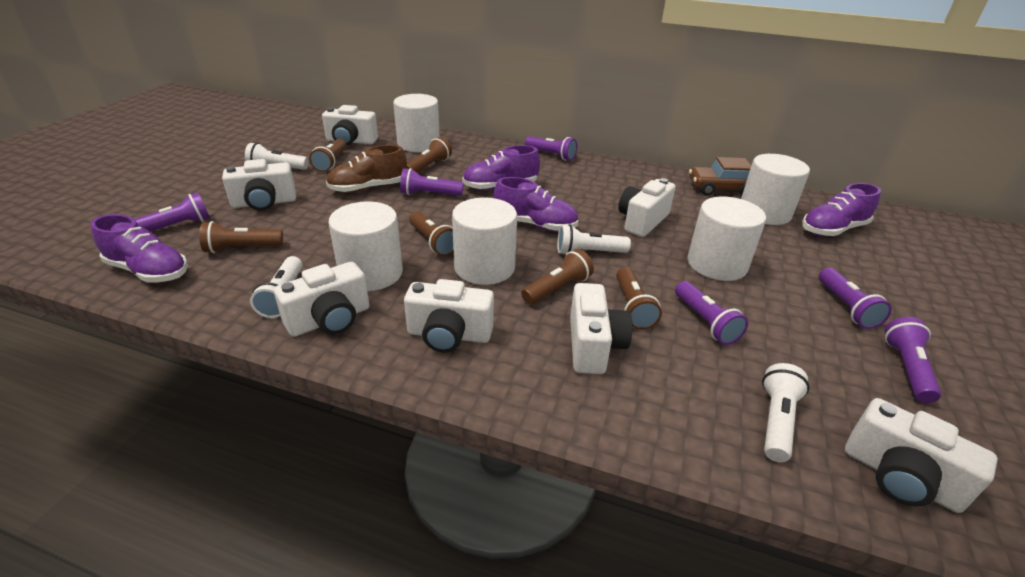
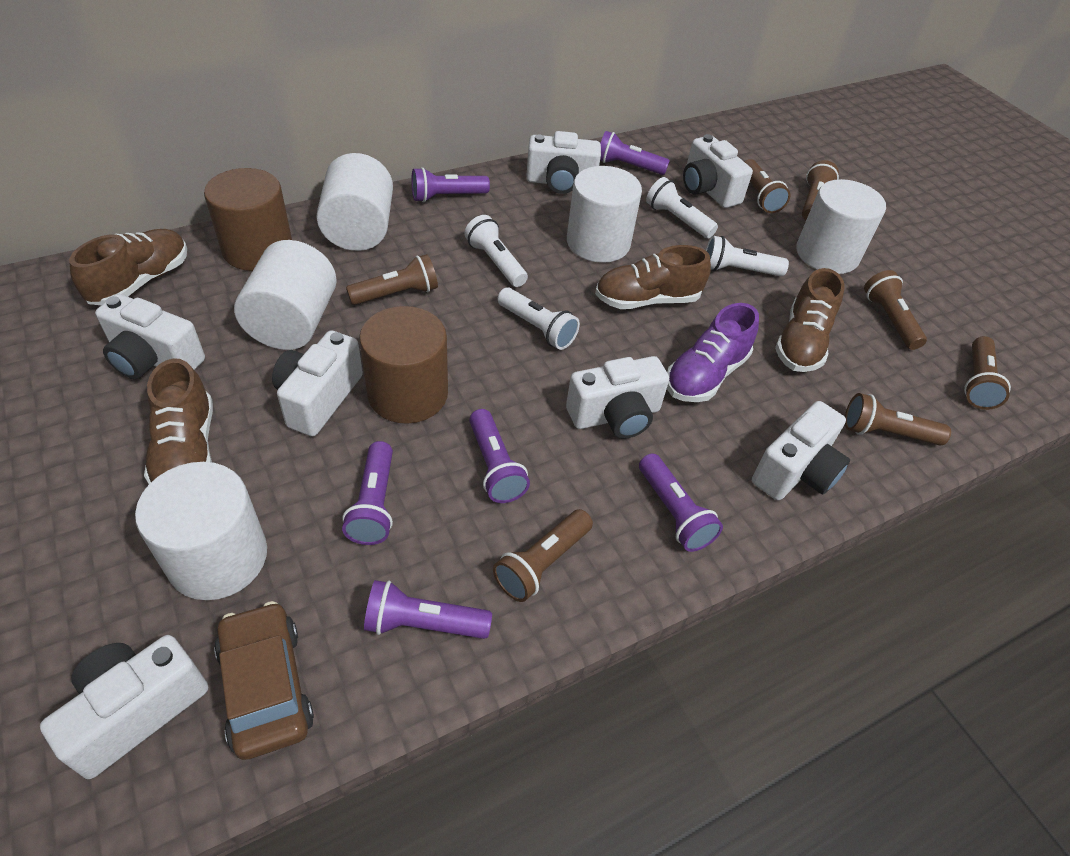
brown cylinder: 0 -> 2
brown flashlight: 6 -> 7
brown shoe: 1 -> 4
purple shoe: 4 -> 1

